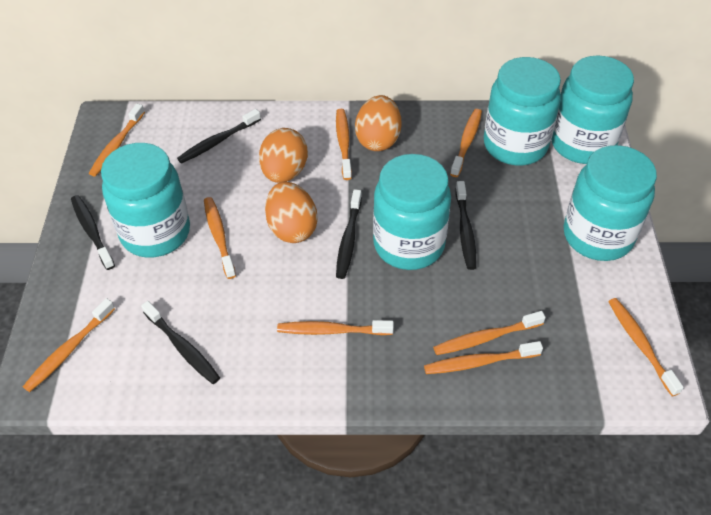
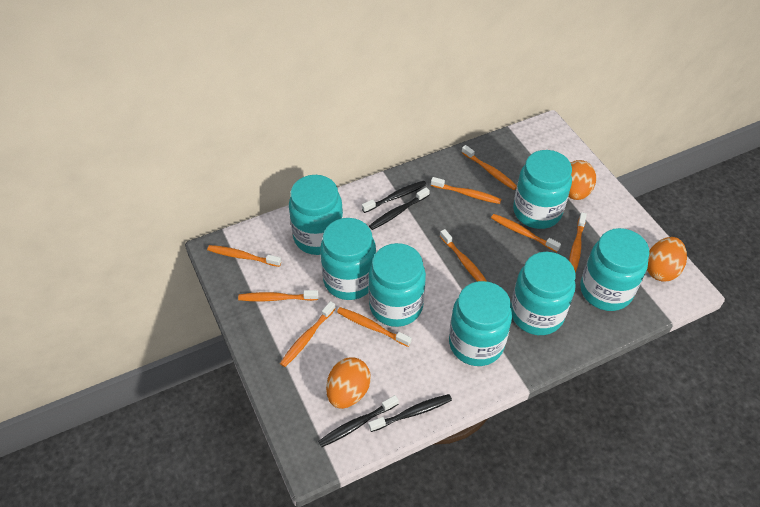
black toothbrush: 5 -> 4
turquoise jar: 5 -> 7

